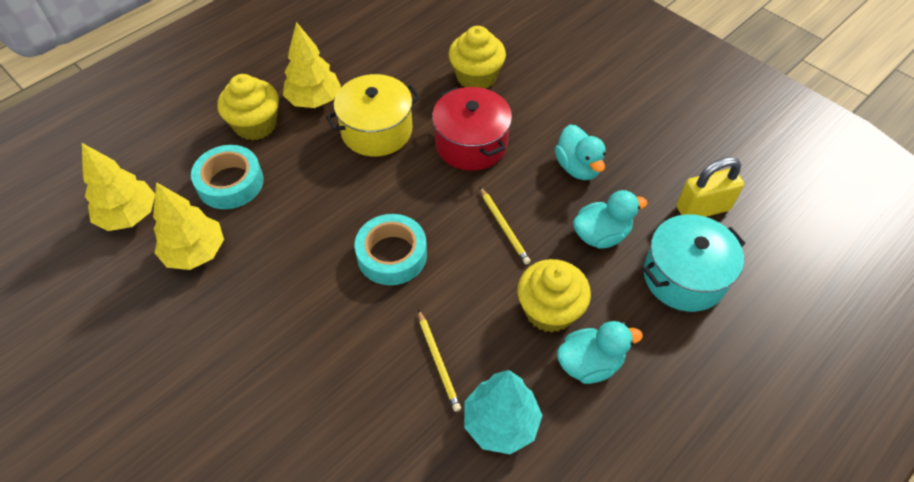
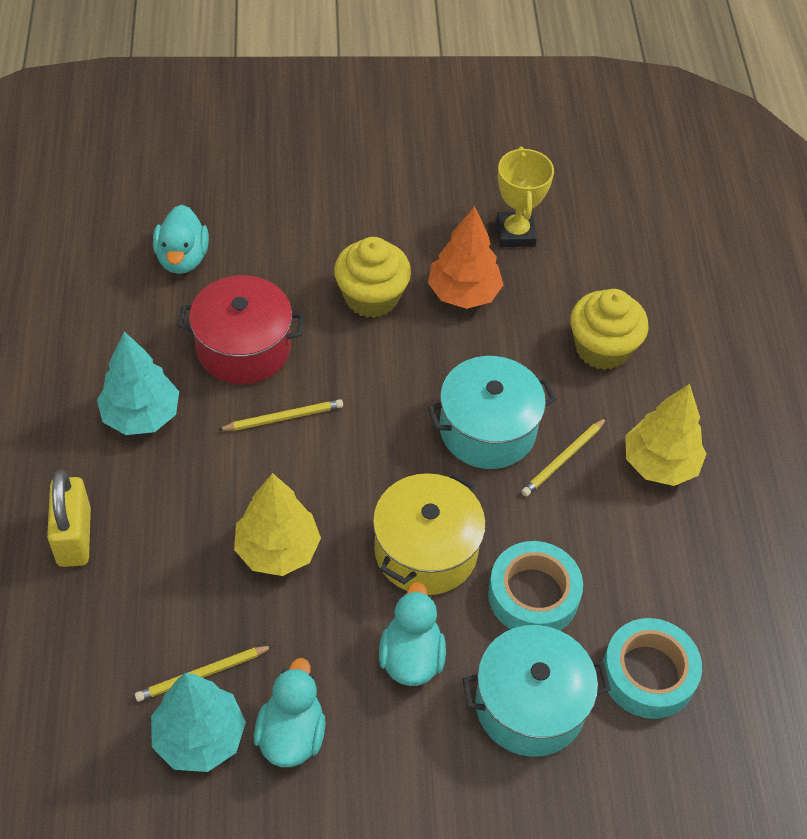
orange tree: 0 -> 1
turquoise pot: 1 -> 2
turquoise tree: 1 -> 2
yellow cupcake: 3 -> 2
yellow pencil: 2 -> 3
yellow tree: 3 -> 2
yellow trophy: 0 -> 1

